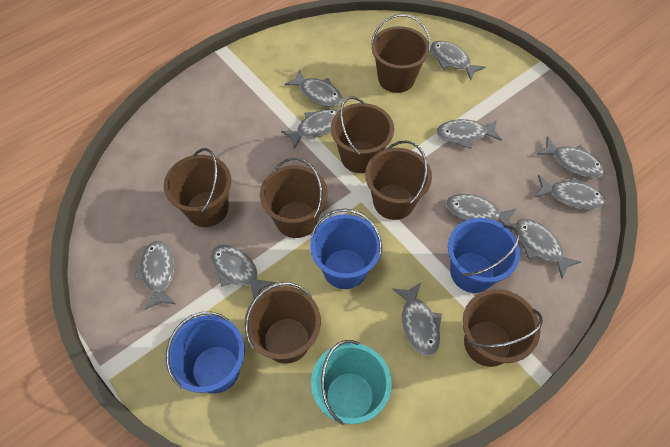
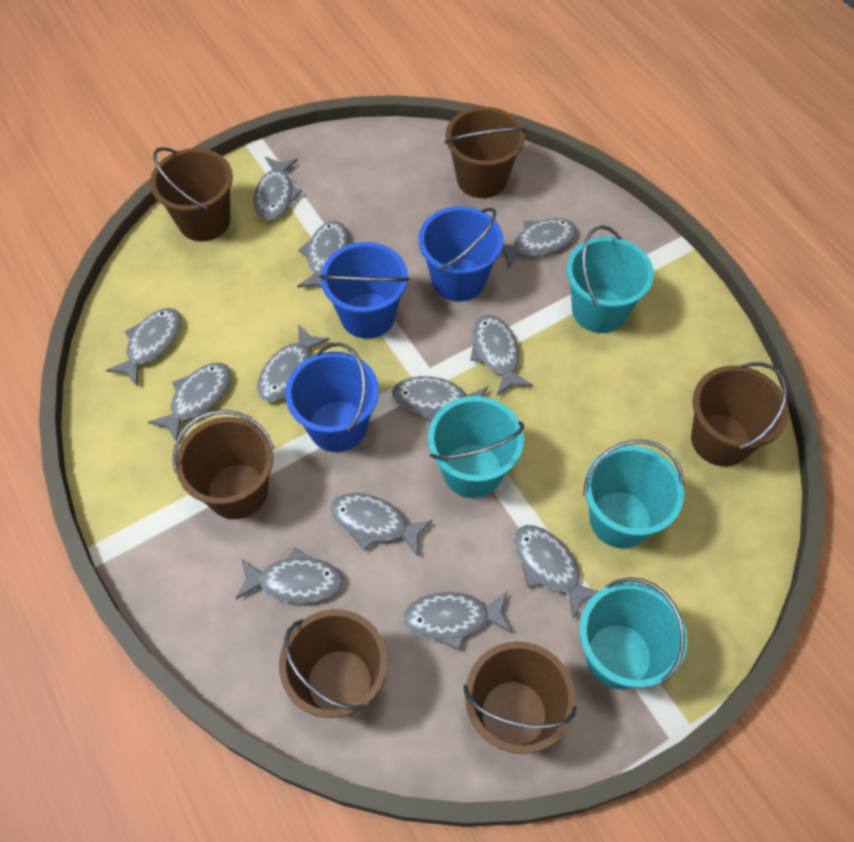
brown bucket: 7 -> 6
grey fish: 11 -> 12
turquoise bucket: 1 -> 4

